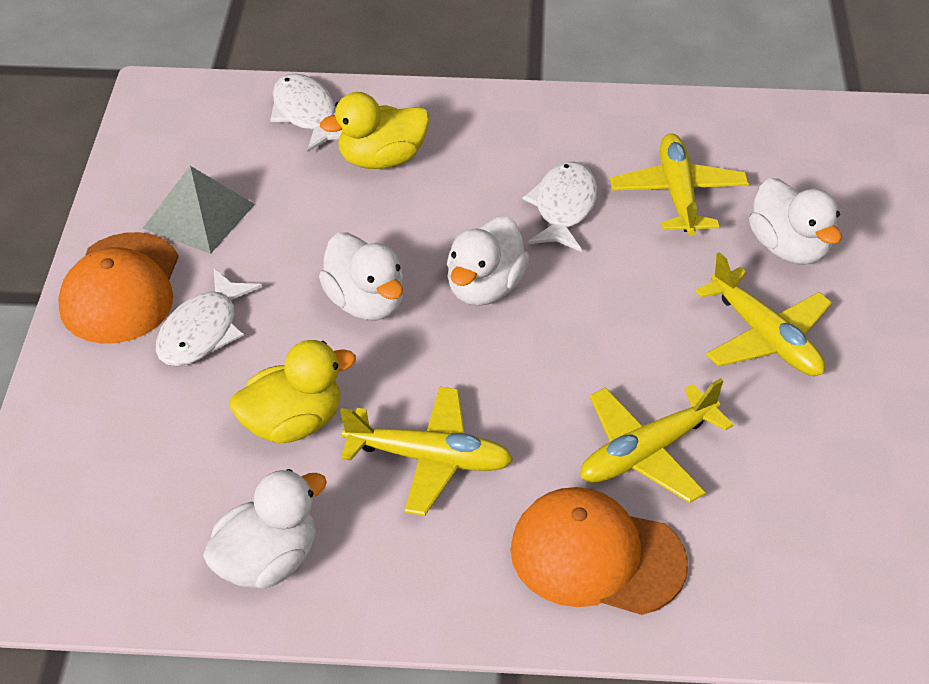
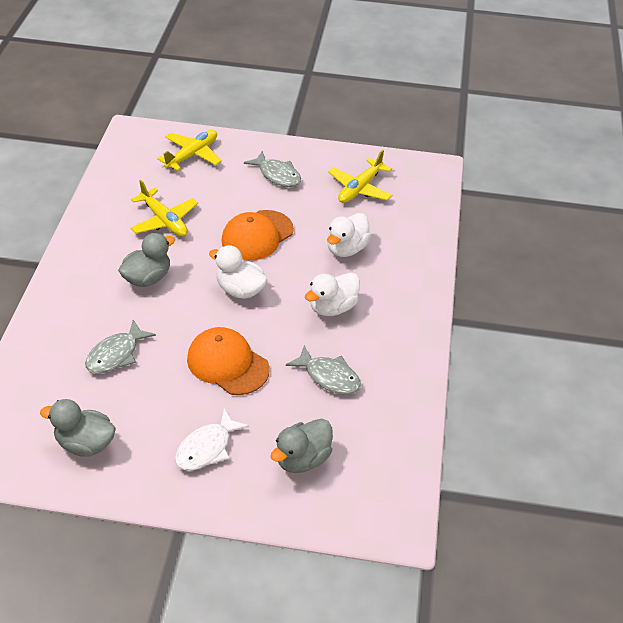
grey duck: 0 -> 3
grey fish: 0 -> 3
grey pyramid: 1 -> 0
white duck: 4 -> 3
white fish: 3 -> 1
yellow duck: 2 -> 0
yellow plane: 4 -> 3

